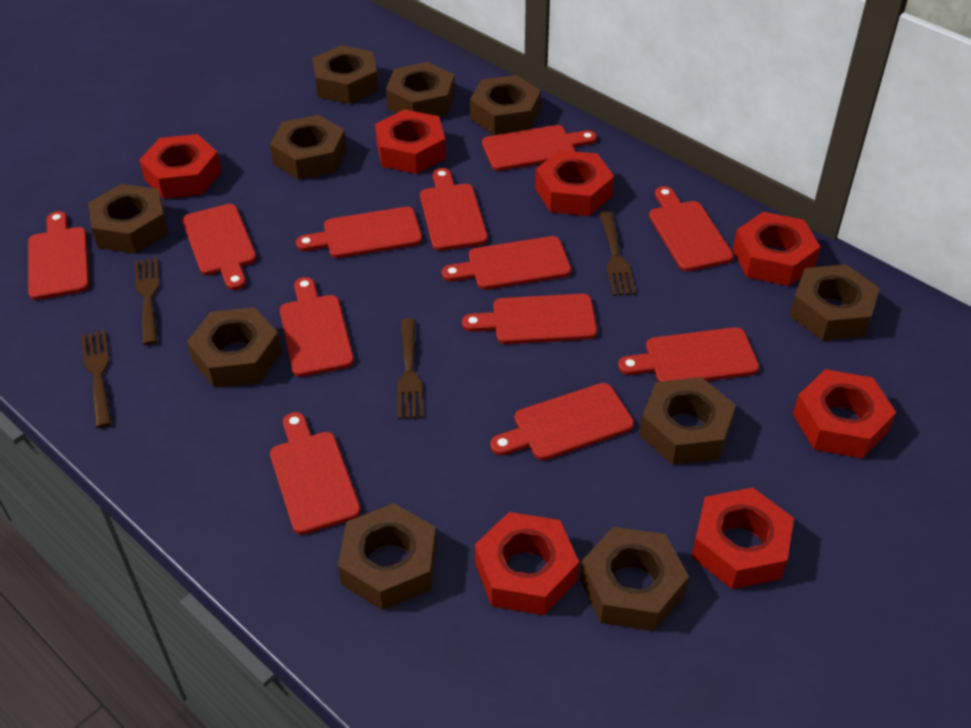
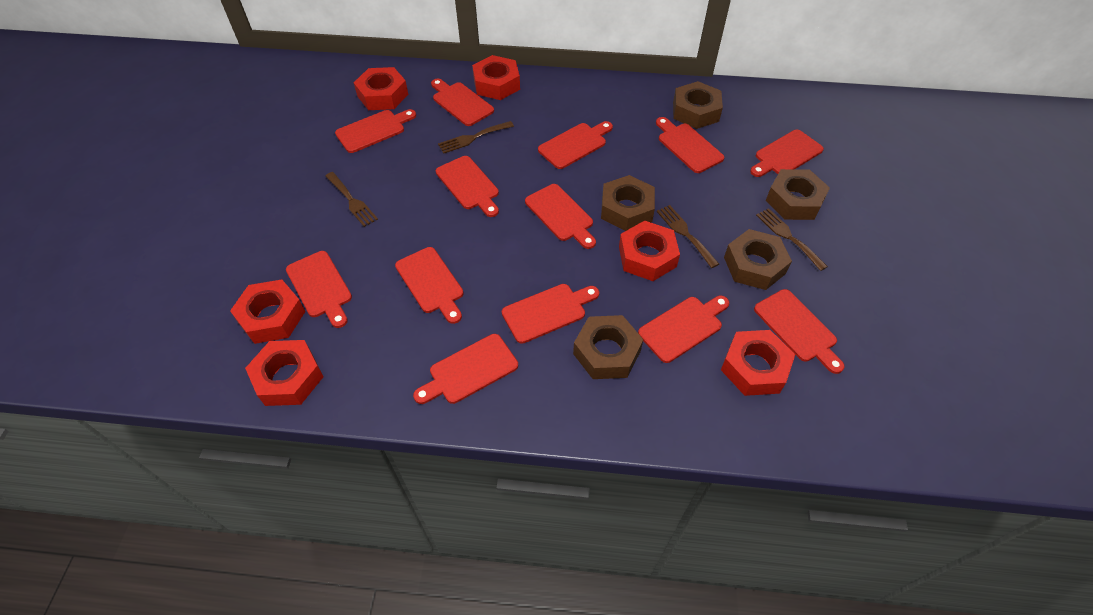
brown nut: 10 -> 5
red cutting board: 12 -> 13
red nut: 7 -> 6

